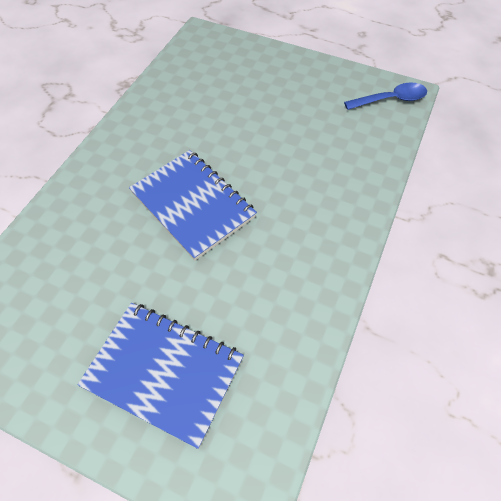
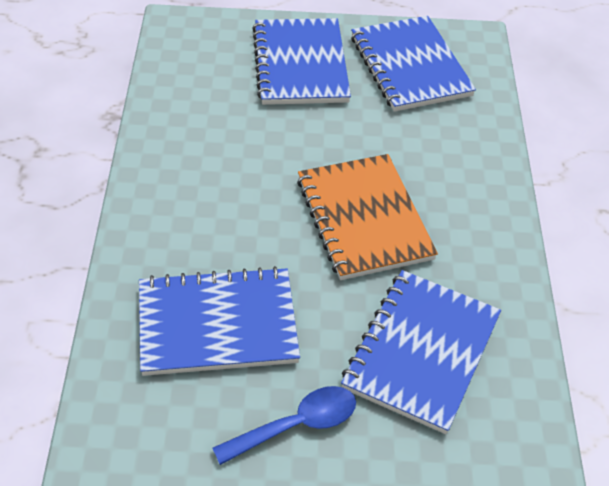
blue notebook: 2 -> 4
orange notebook: 0 -> 1

